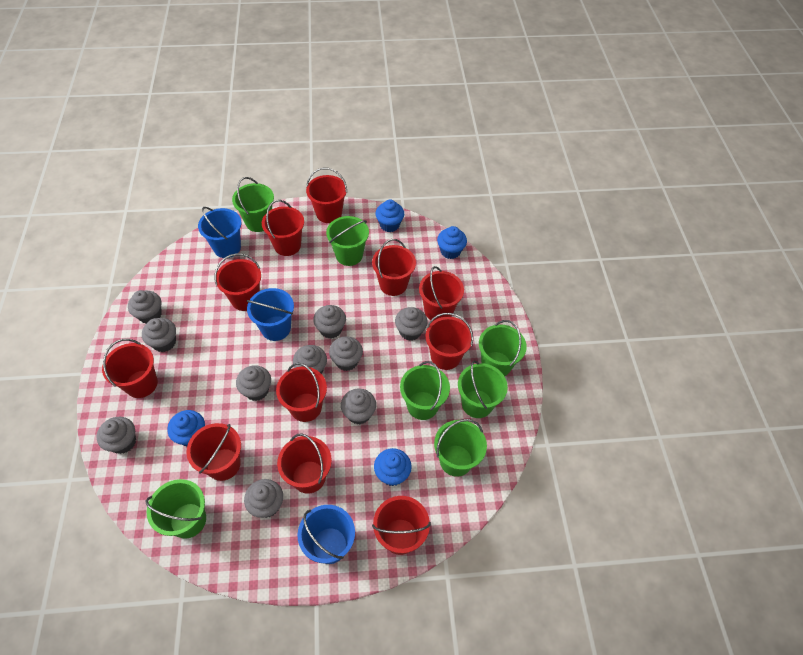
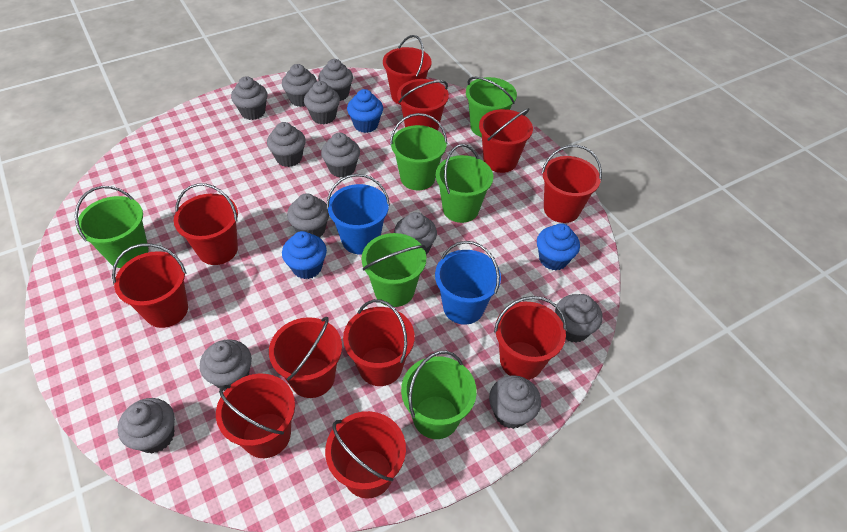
blue bucket: 3 -> 2
blue cupcake: 4 -> 3
green bucket: 7 -> 6
grey cupcake: 10 -> 12

